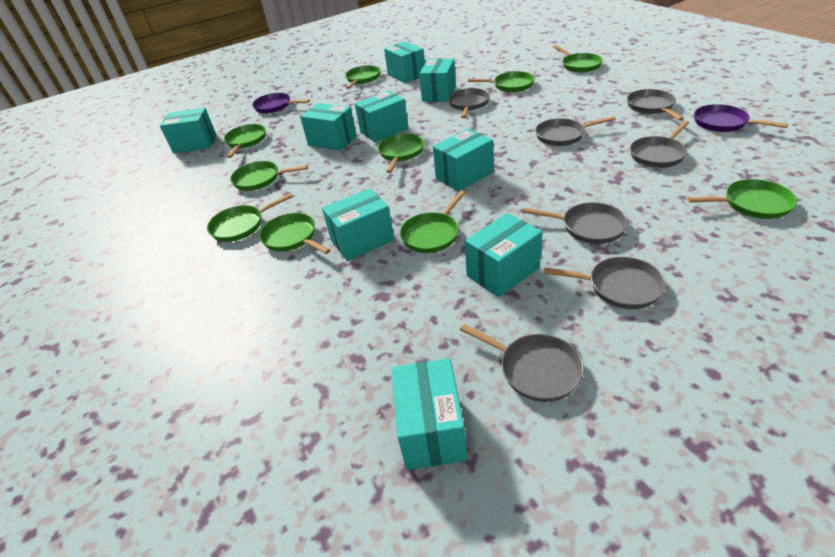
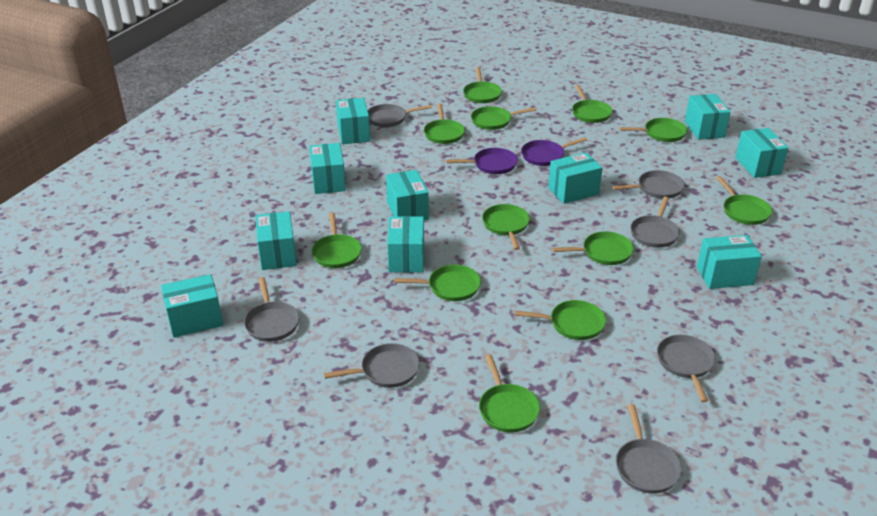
green pan: 10 -> 12
turquoise box: 9 -> 10

